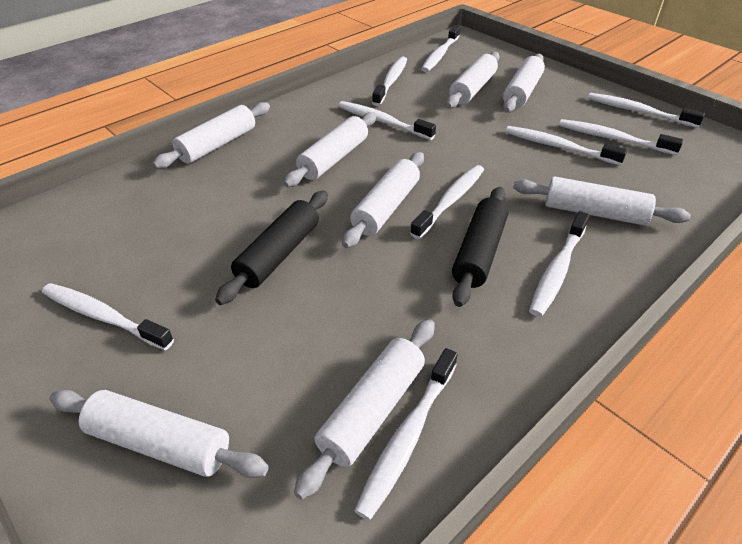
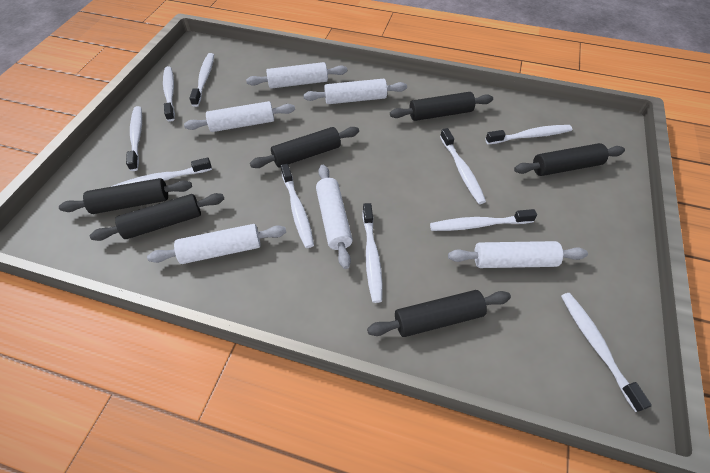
black rolling pin: 2 -> 6
white rolling pin: 8 -> 6

